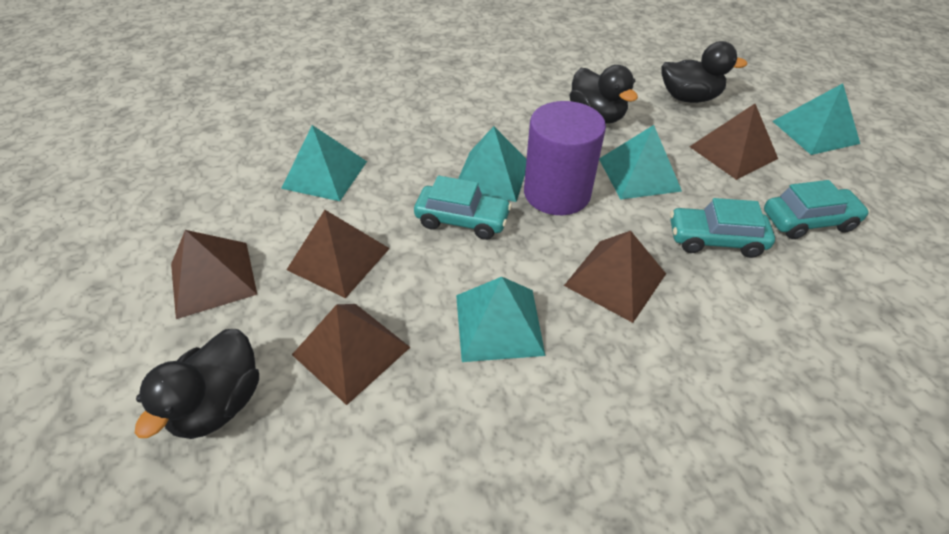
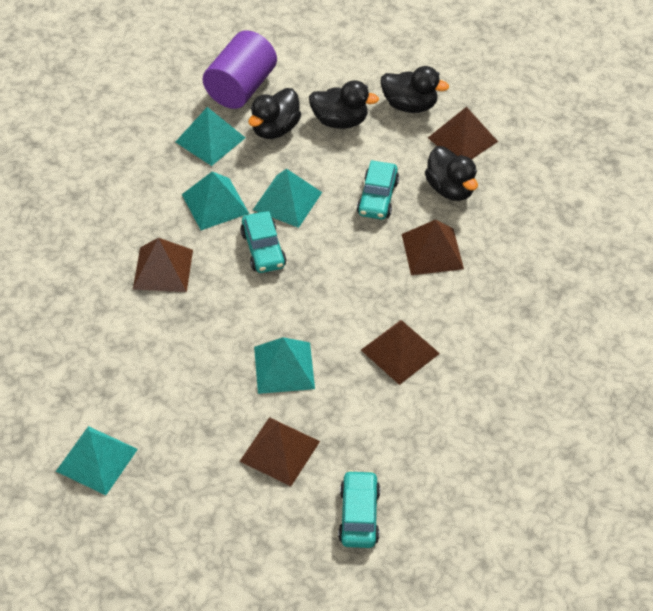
black duck: 3 -> 4

